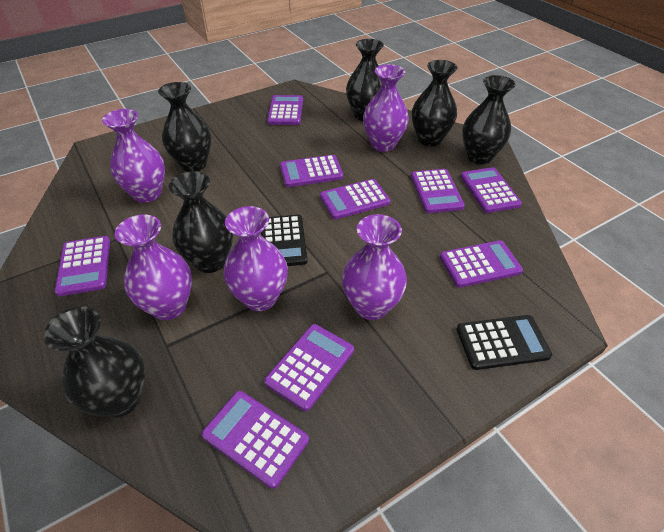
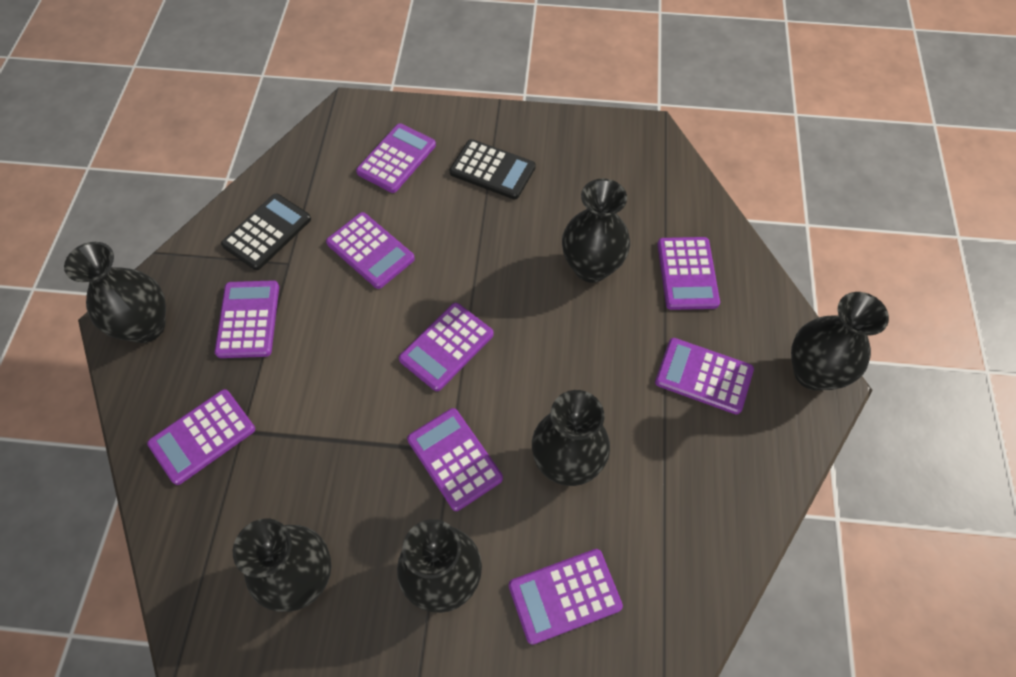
purple vase: 5 -> 0

